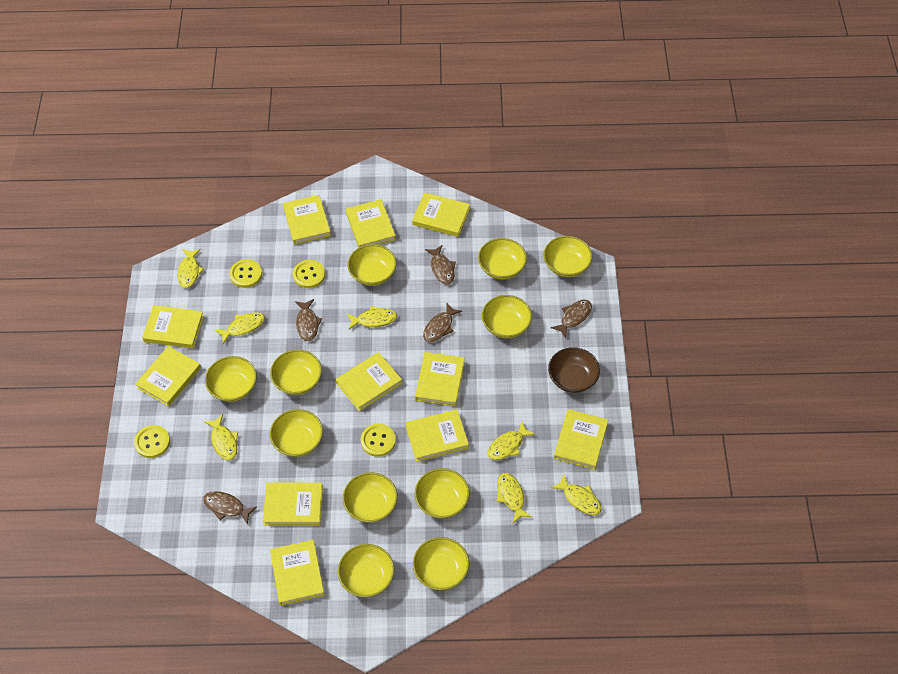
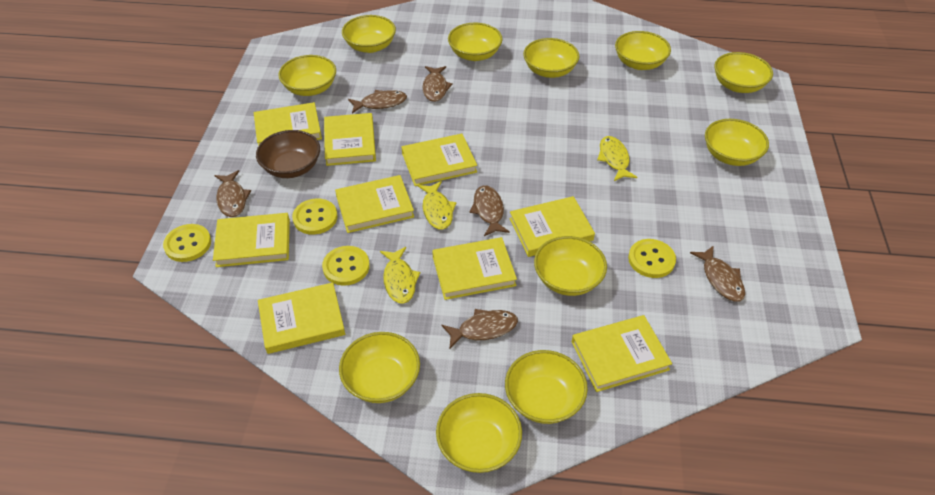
brown fish: 5 -> 6
yellow book: 11 -> 9
yellow fish: 7 -> 3

